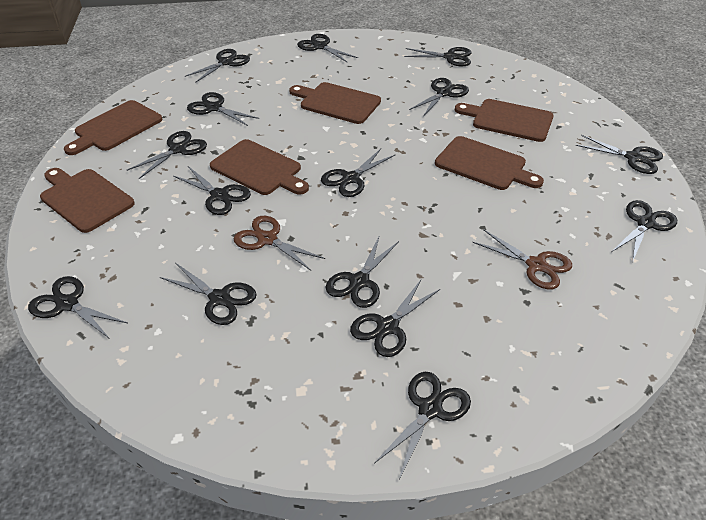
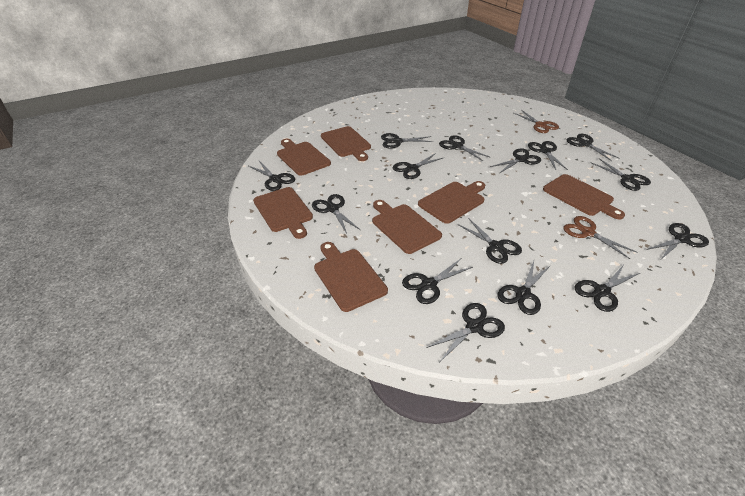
brown cutting board: 6 -> 7

